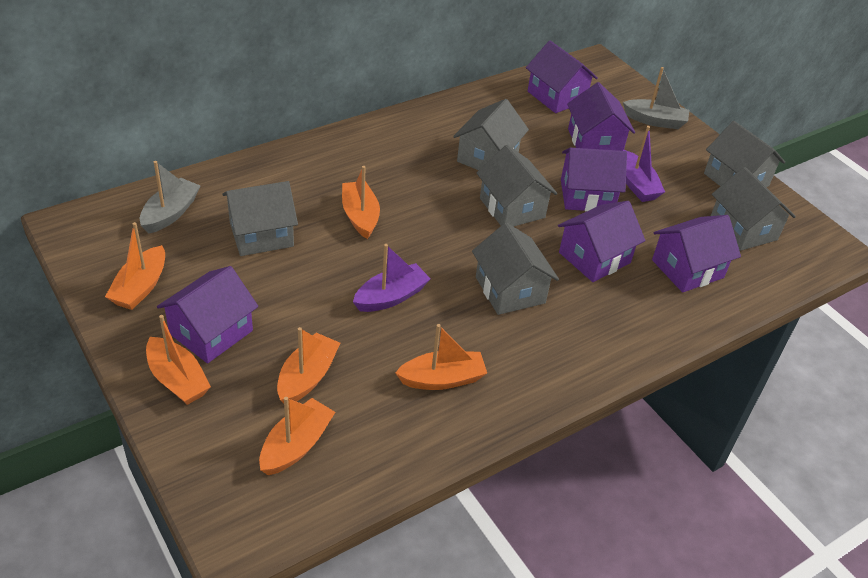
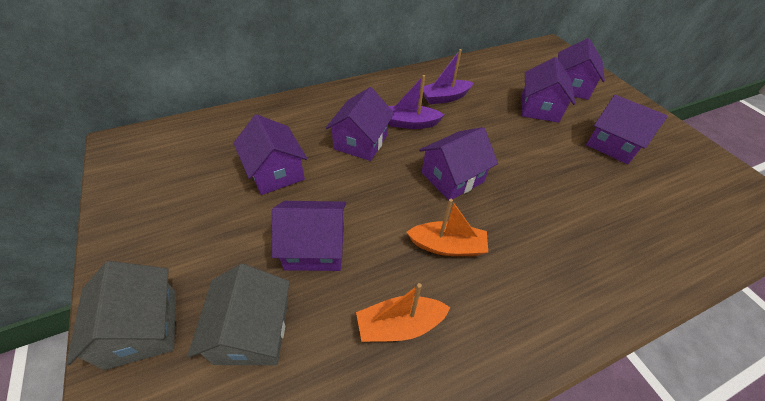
grey boat: 2 -> 0
grey house: 6 -> 2
orange boat: 6 -> 2
purple house: 6 -> 7

